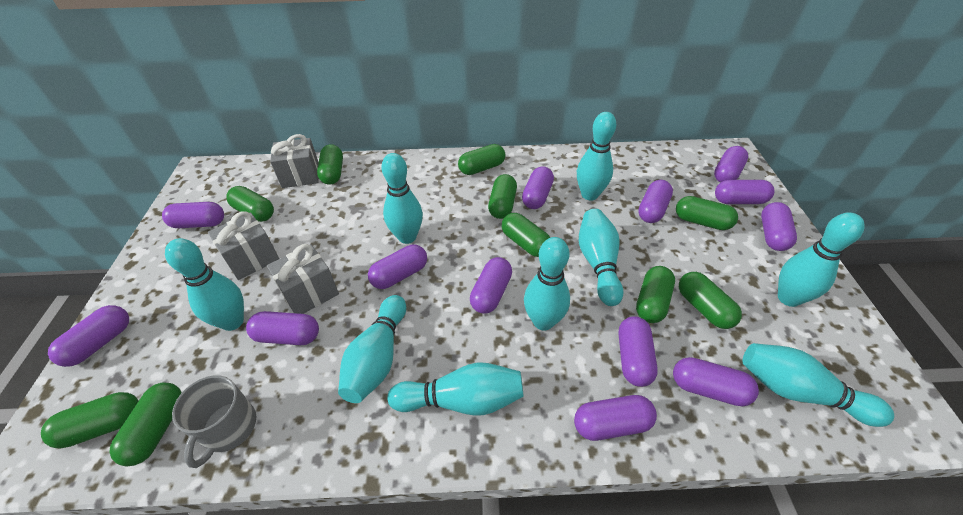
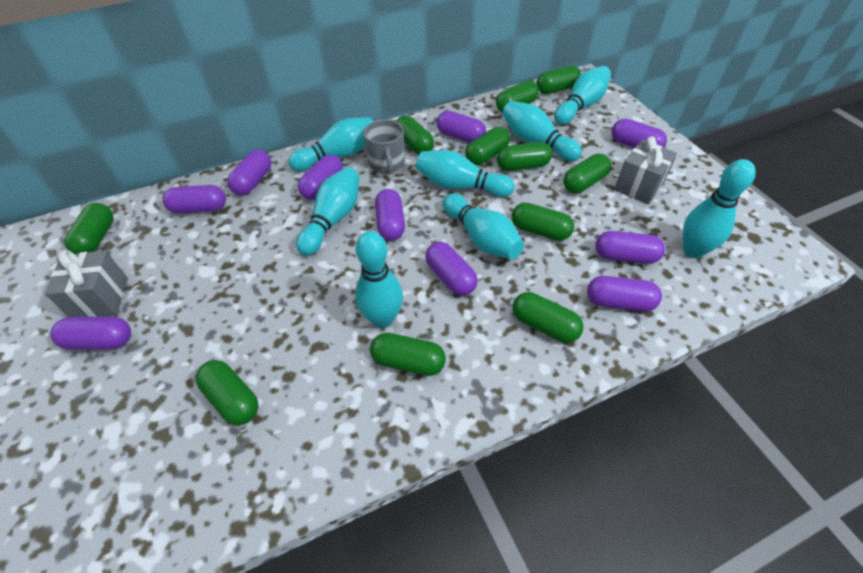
green capsule: 10 -> 11
grey gift: 3 -> 2
purple capsule: 13 -> 10
turquoise bowling pin: 9 -> 8

